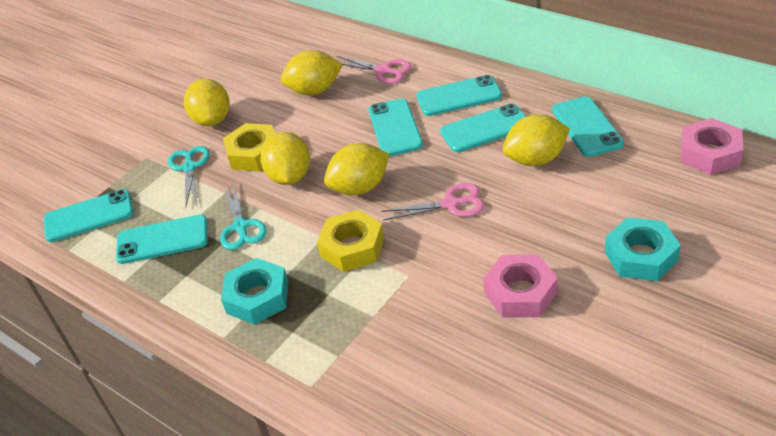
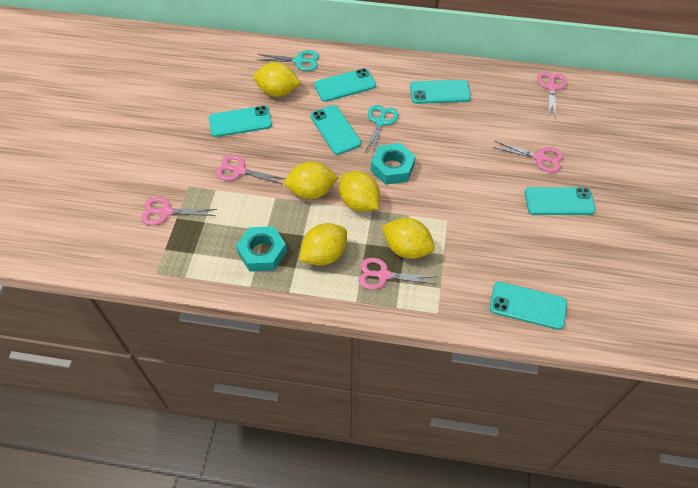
pink nut: 2 -> 0
pink scissors: 2 -> 5
yellow nut: 2 -> 0

